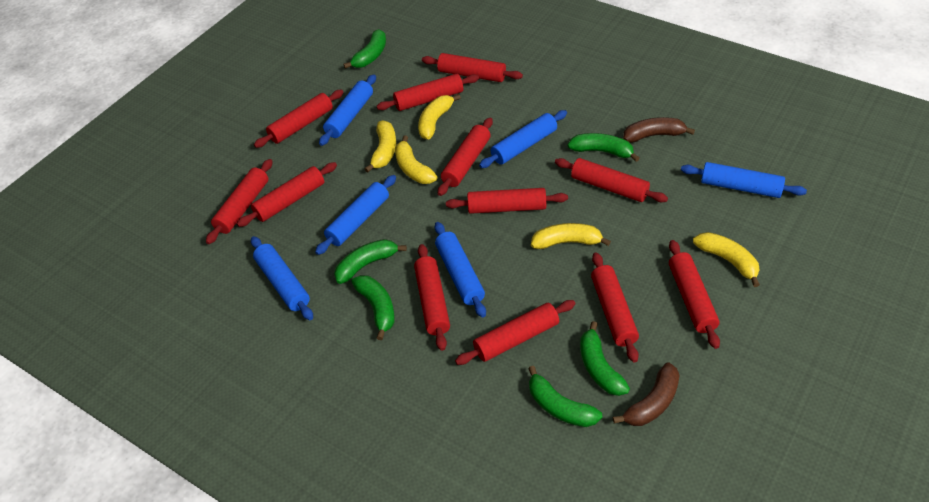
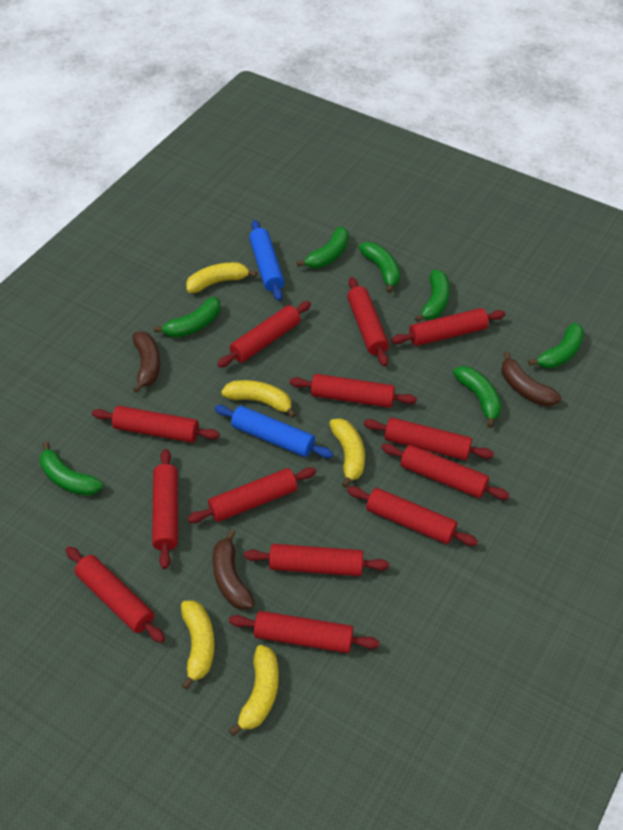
blue rolling pin: 6 -> 2
brown banana: 2 -> 3
green banana: 6 -> 7
red rolling pin: 12 -> 13

